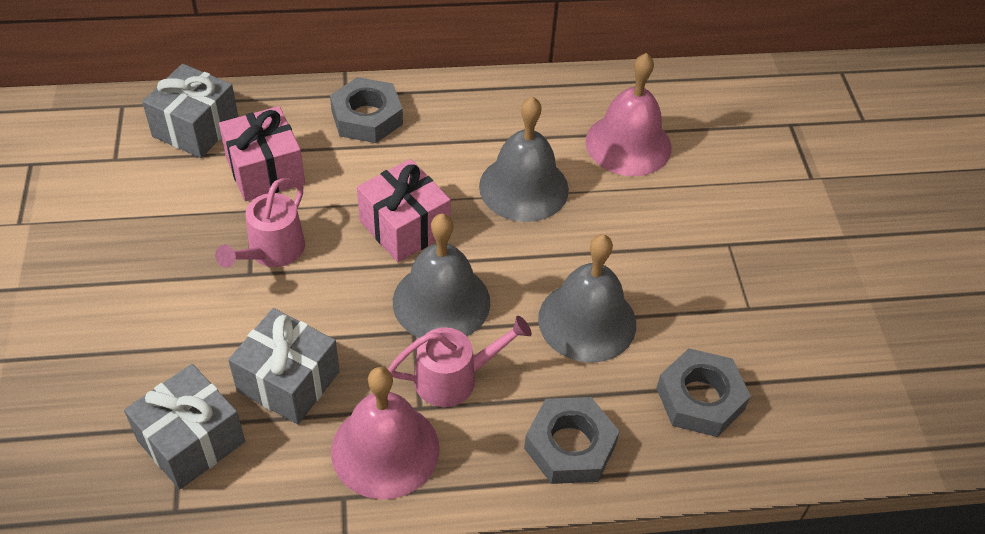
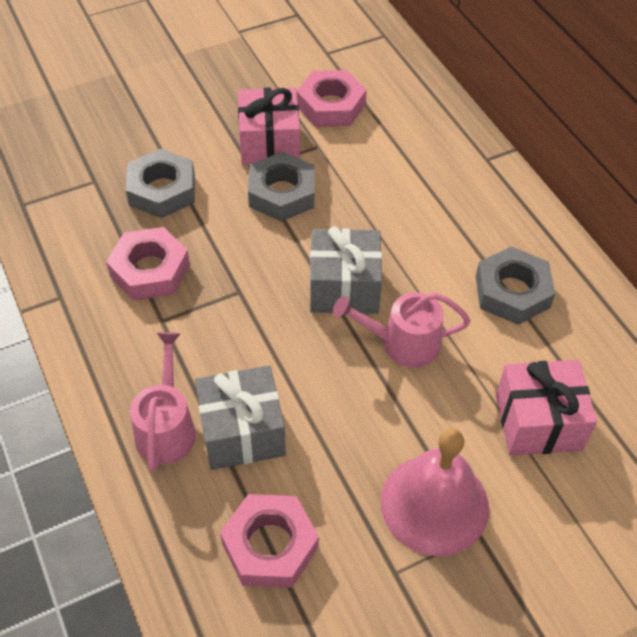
grey bell: 3 -> 0
grey gift: 3 -> 2
pink bell: 2 -> 1
pink nut: 0 -> 3

